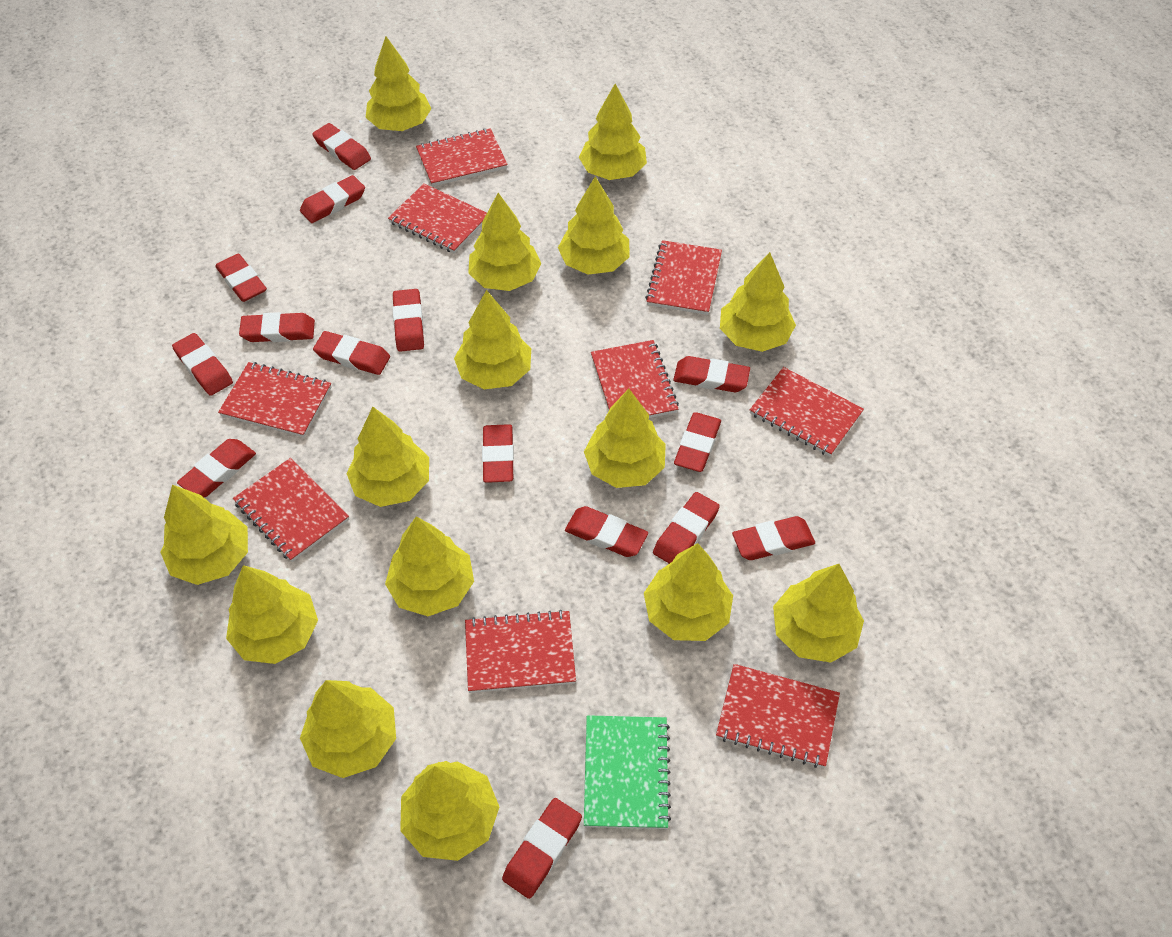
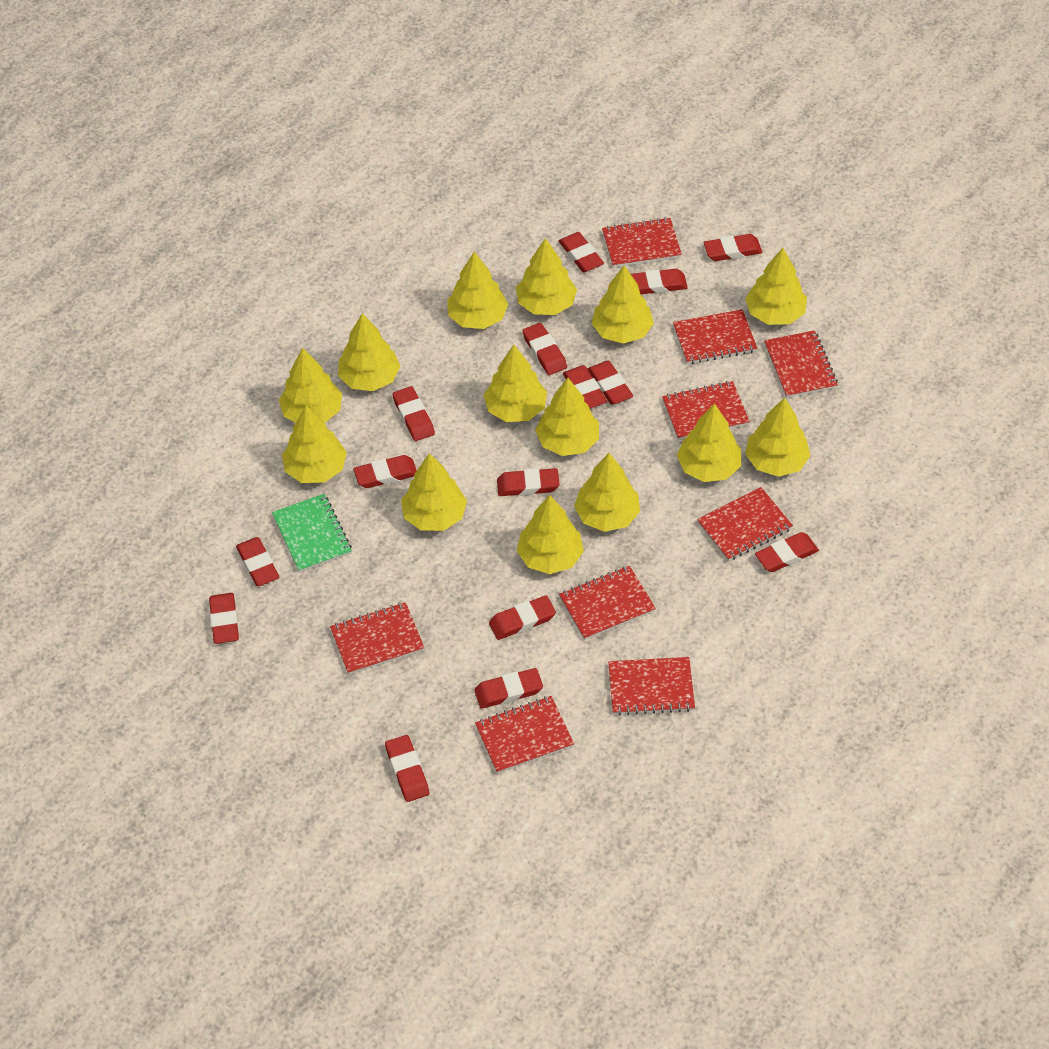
yellow tree: 15 -> 14

